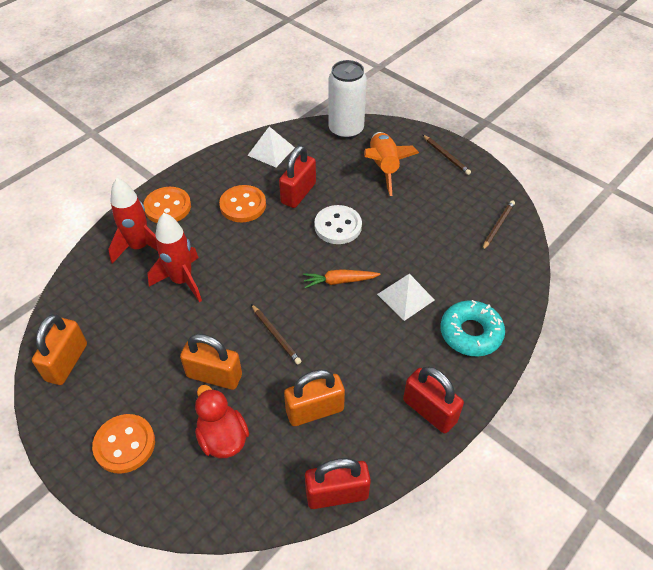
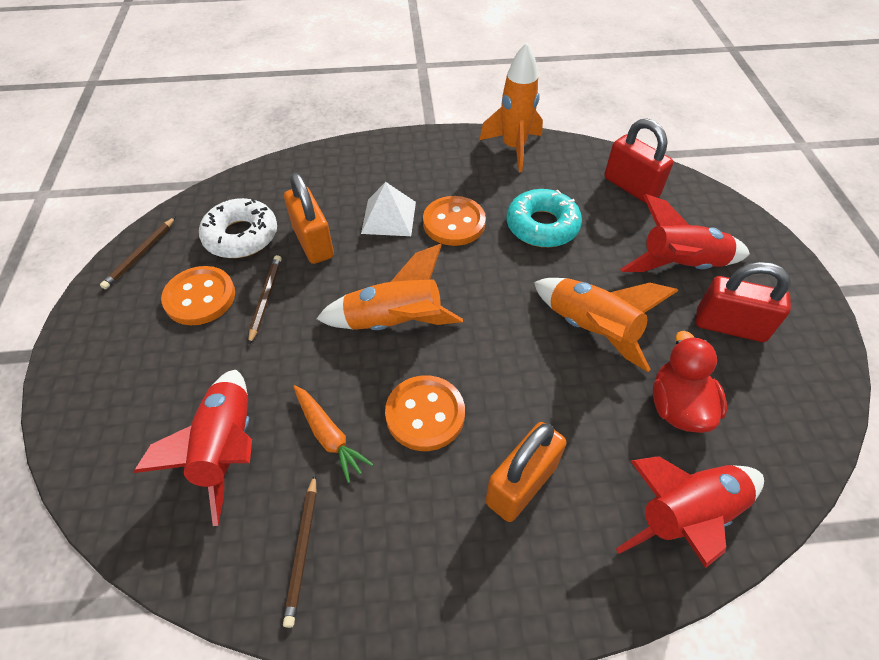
orange padlock: 3 -> 2
orange rocket: 1 -> 3
red padlock: 3 -> 2
red rocket: 2 -> 3
white button: 1 -> 0
white can: 1 -> 0
white donut: 0 -> 1
white pyramid: 2 -> 1

